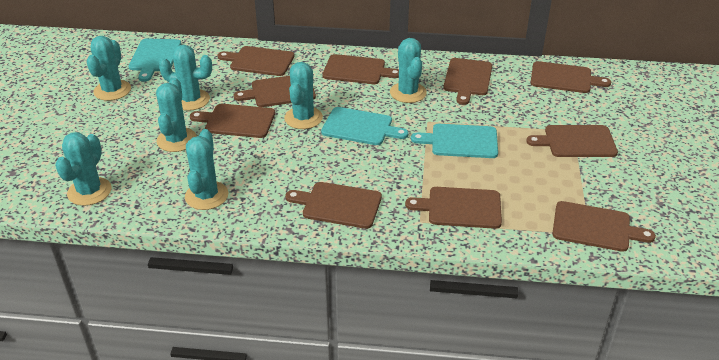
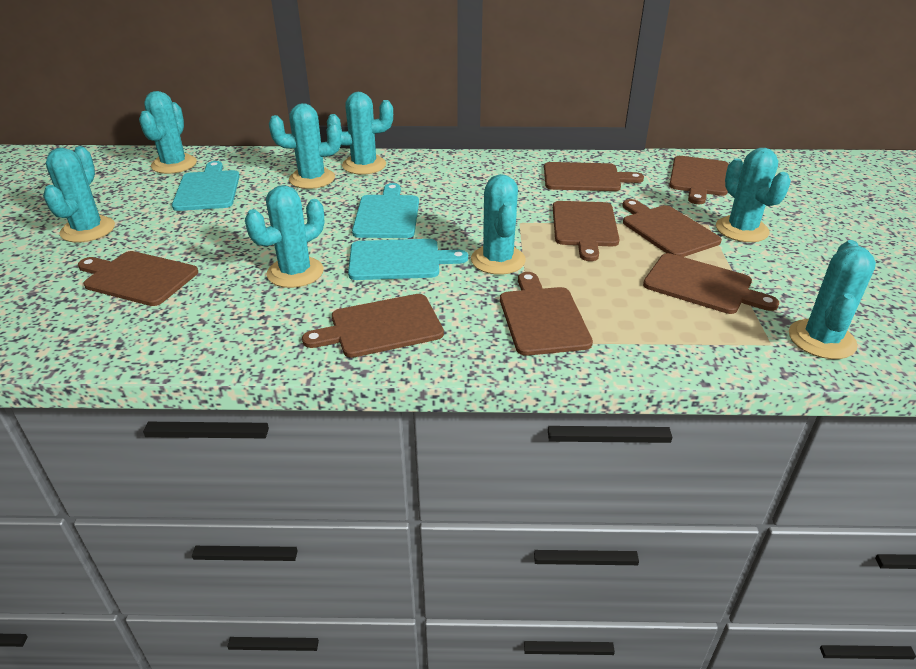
brown cutting board: 10 -> 8
turquoise cactus: 7 -> 8

